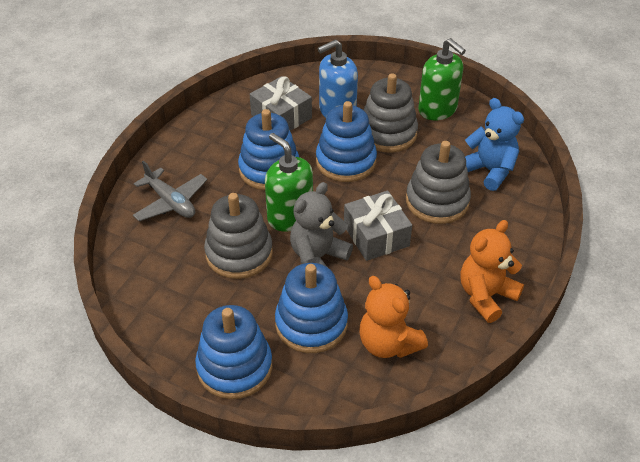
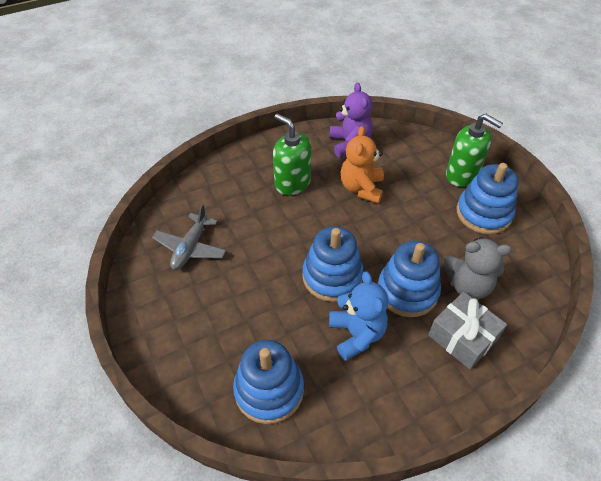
blue soap dispenser: 1 -> 0
grey gift: 2 -> 1
grey stacking toy: 3 -> 0
orange teddy bear: 2 -> 1
purple teddy bear: 0 -> 1

